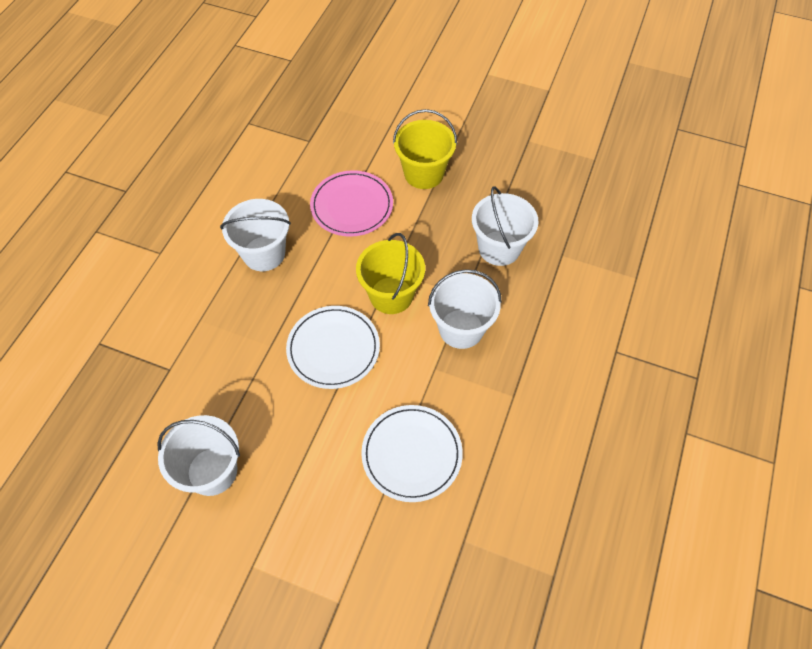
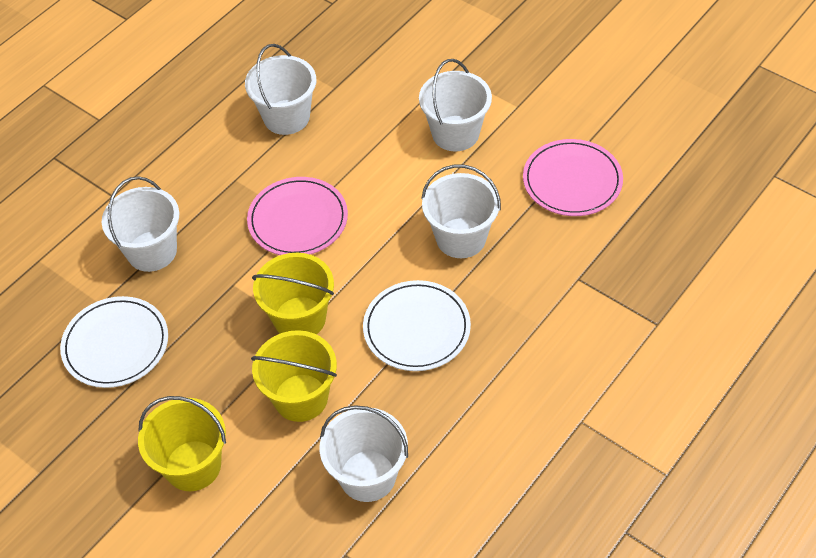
pink plate: 1 -> 2
white bucket: 4 -> 5
yellow bucket: 2 -> 3

